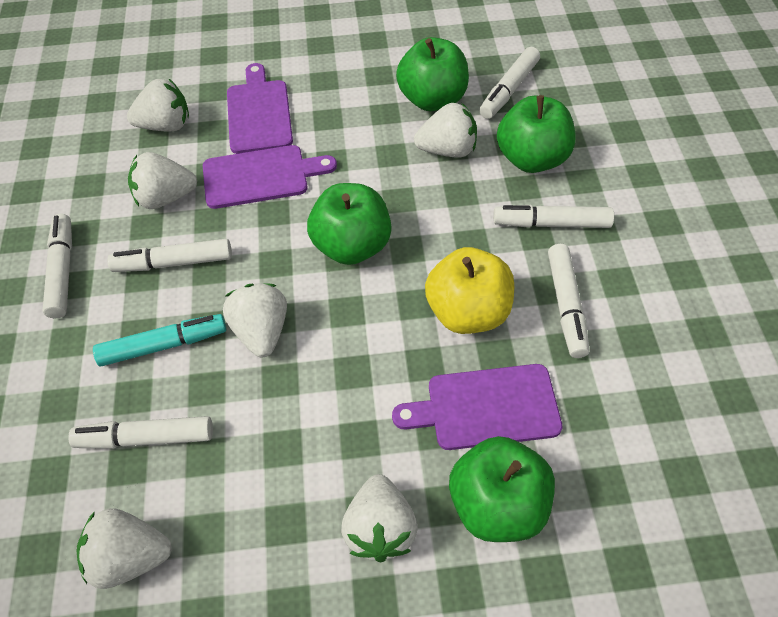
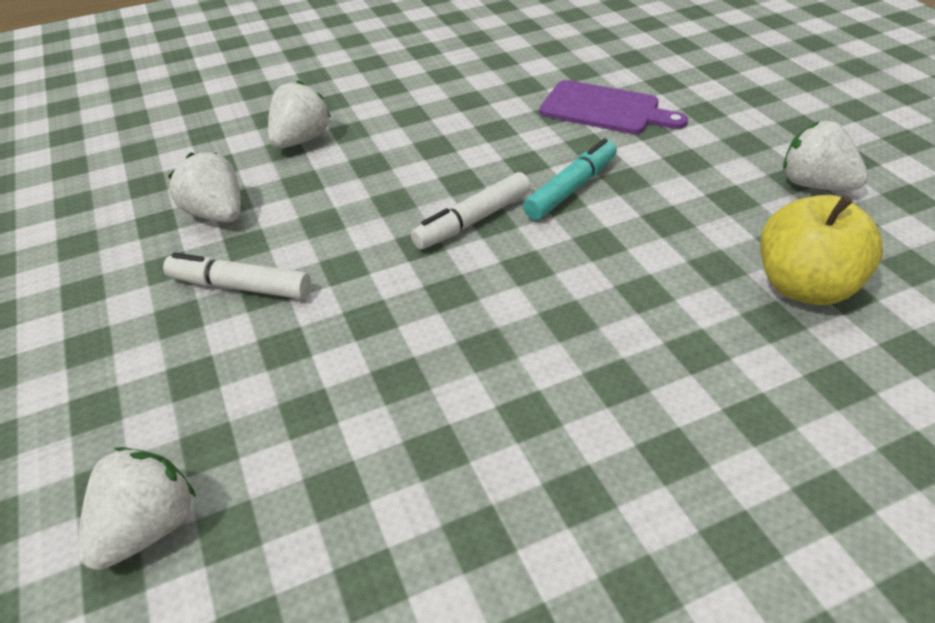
green apple: 4 -> 0
purple cutting board: 3 -> 1
white marker: 6 -> 2
white strawberry: 6 -> 4

